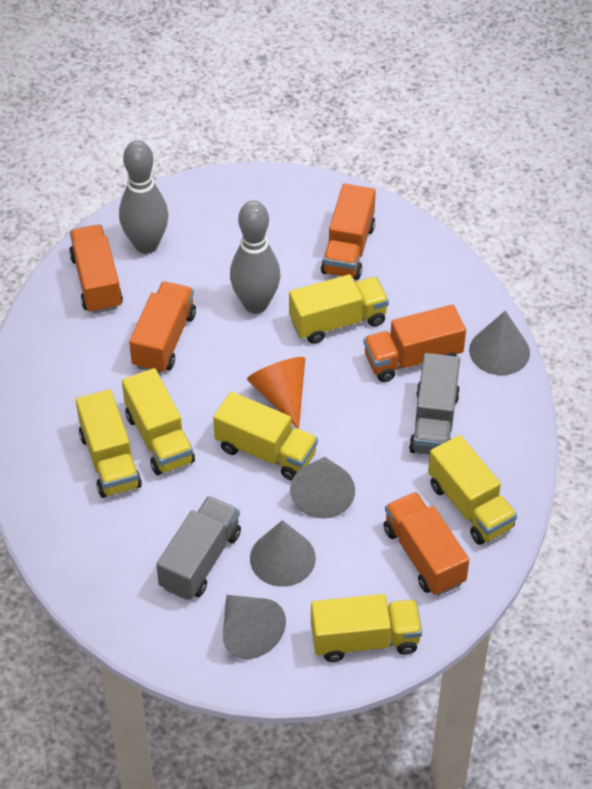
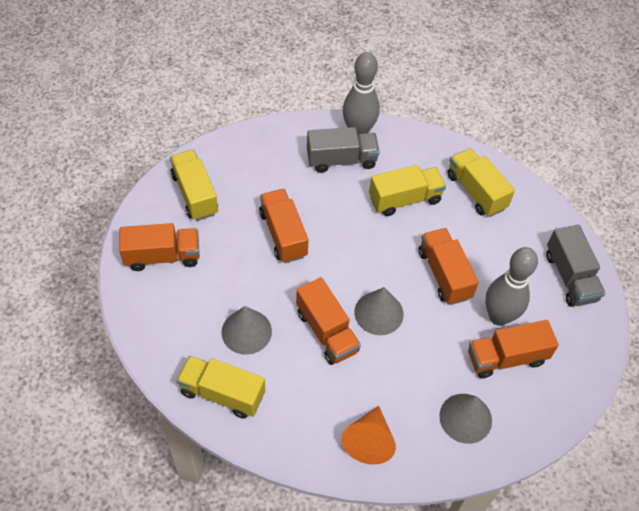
grey cone: 4 -> 3
yellow truck: 6 -> 4

